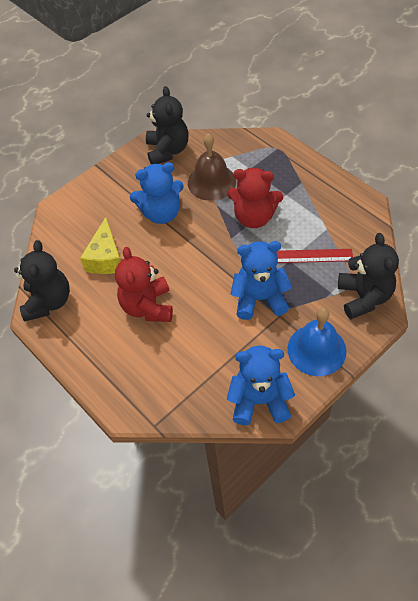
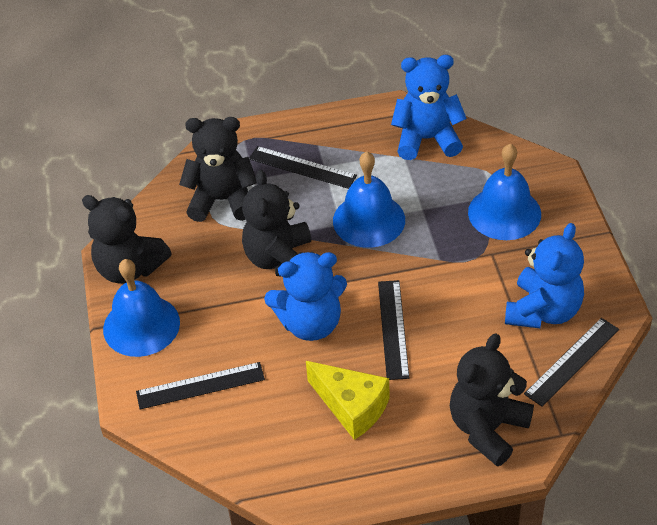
black ruler: 0 -> 4
black teddy bear: 3 -> 4
blue bell: 1 -> 3
brown bell: 1 -> 0
red ruler: 1 -> 0
red teddy bear: 2 -> 0

